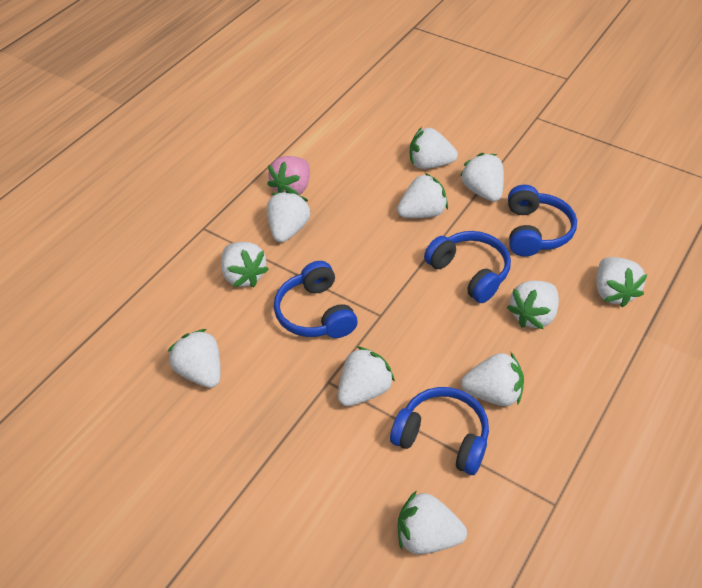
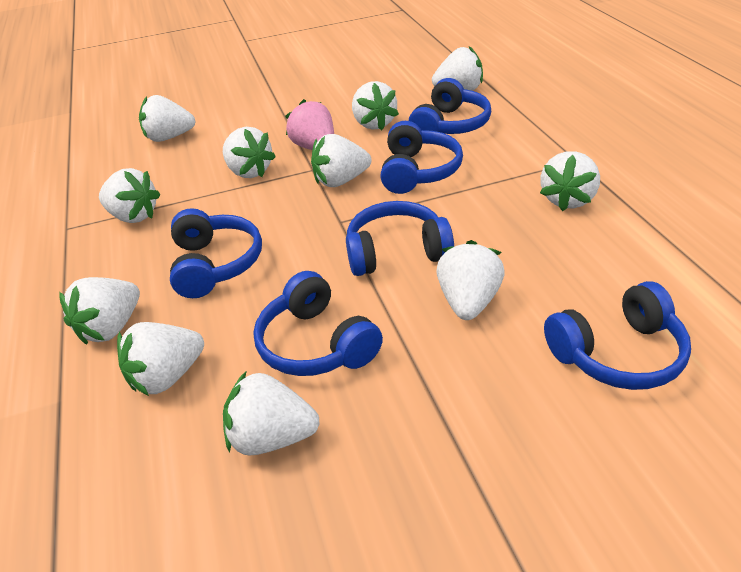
blue headphones: 4 -> 6

